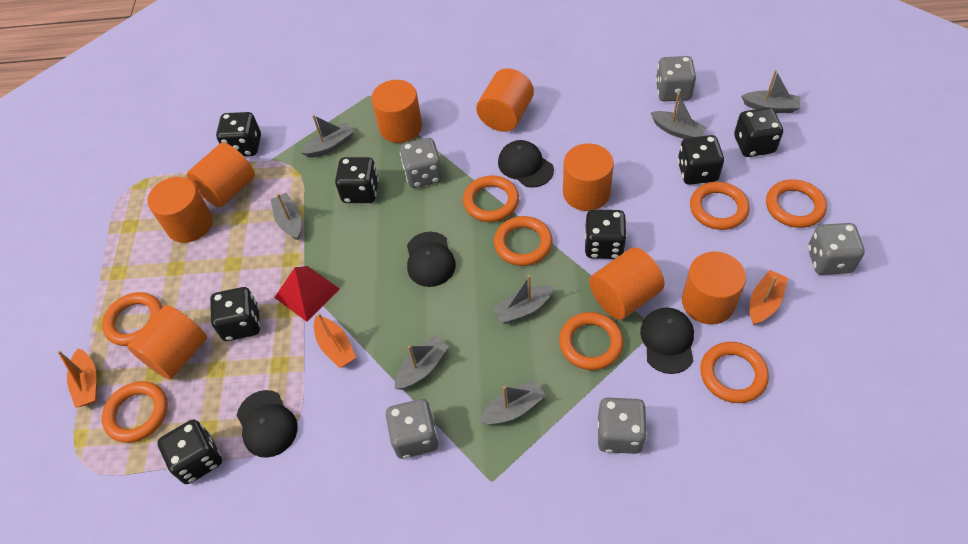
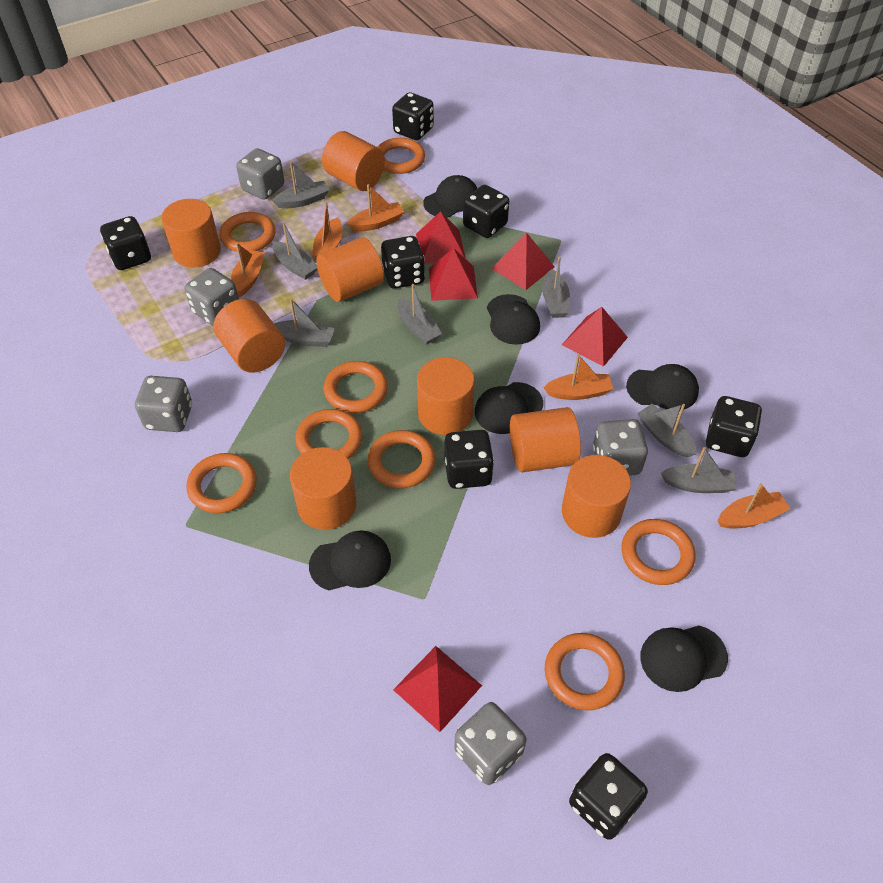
black cap: 4 -> 6
orange boat: 3 -> 5
red pyramid: 1 -> 5

